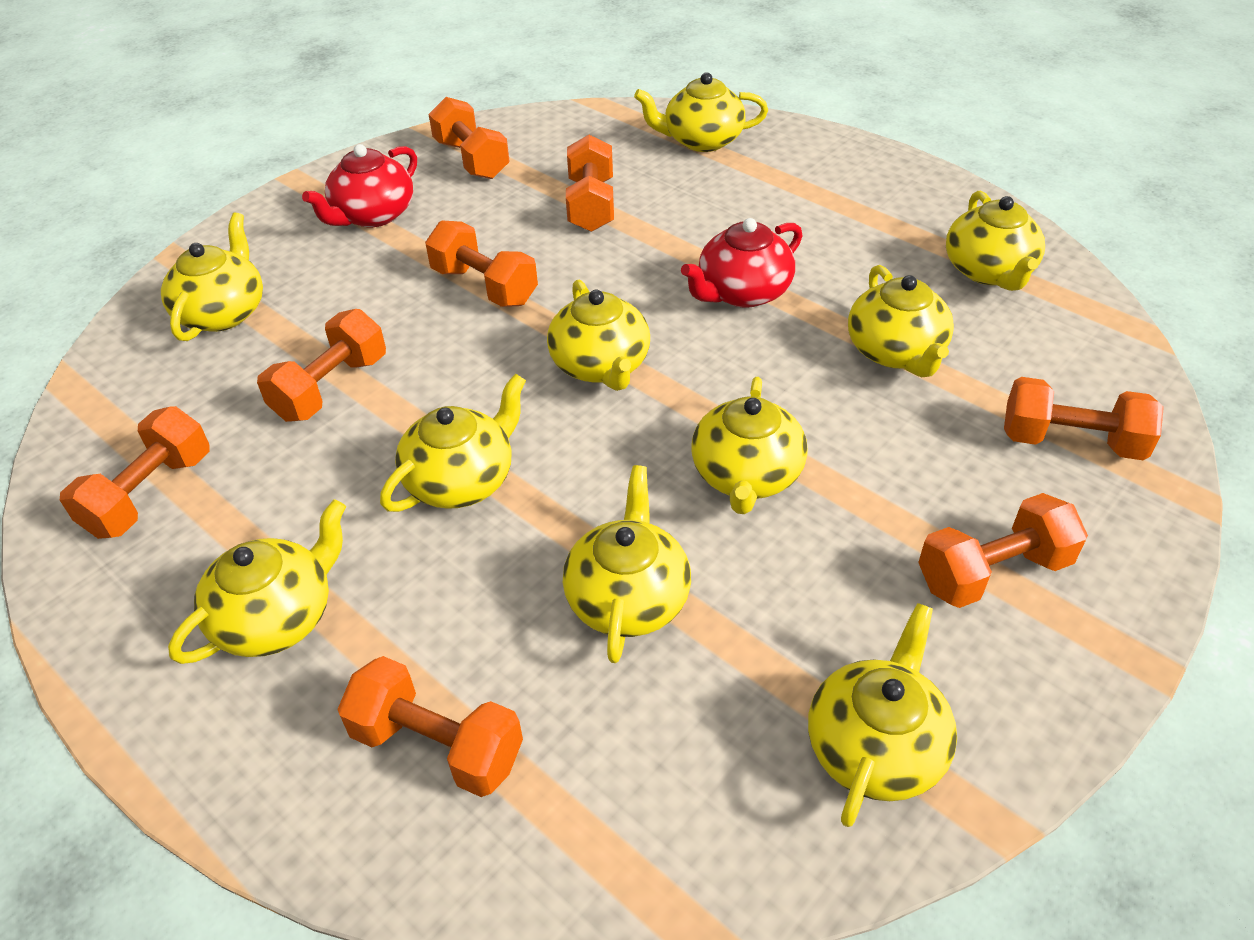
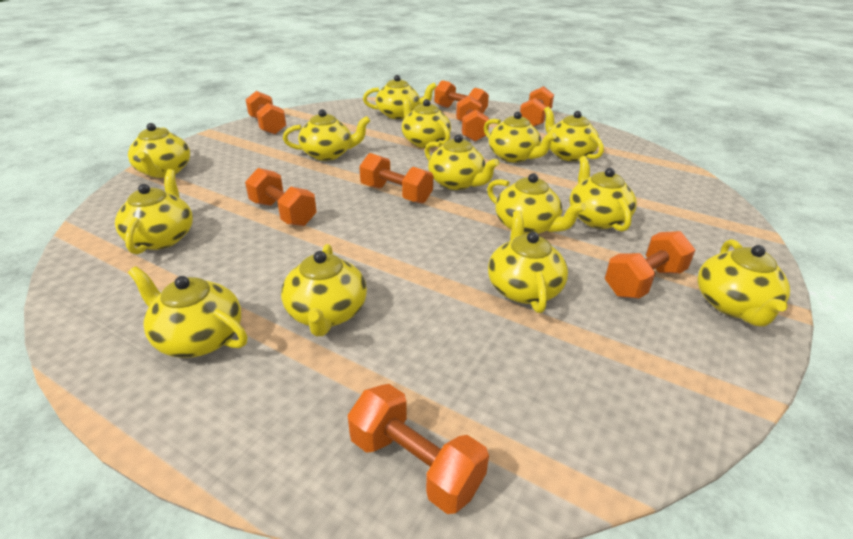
red teapot: 2 -> 0
yellow teapot: 10 -> 14

